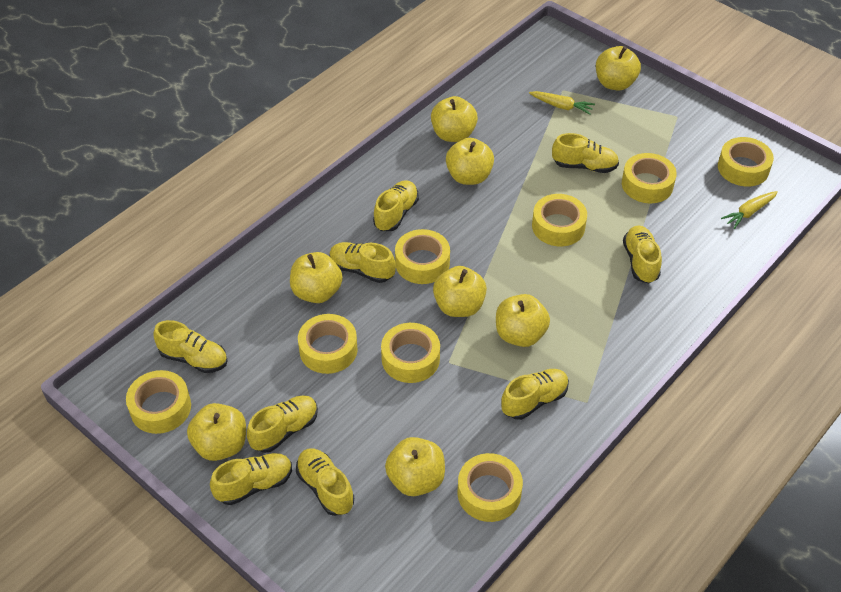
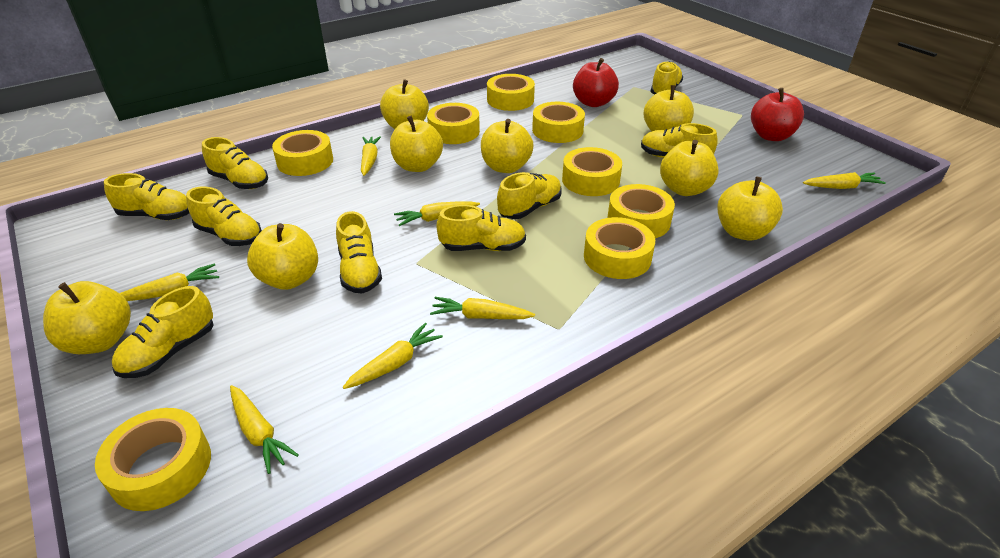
red apple: 0 -> 2
yellow carrot: 2 -> 7

